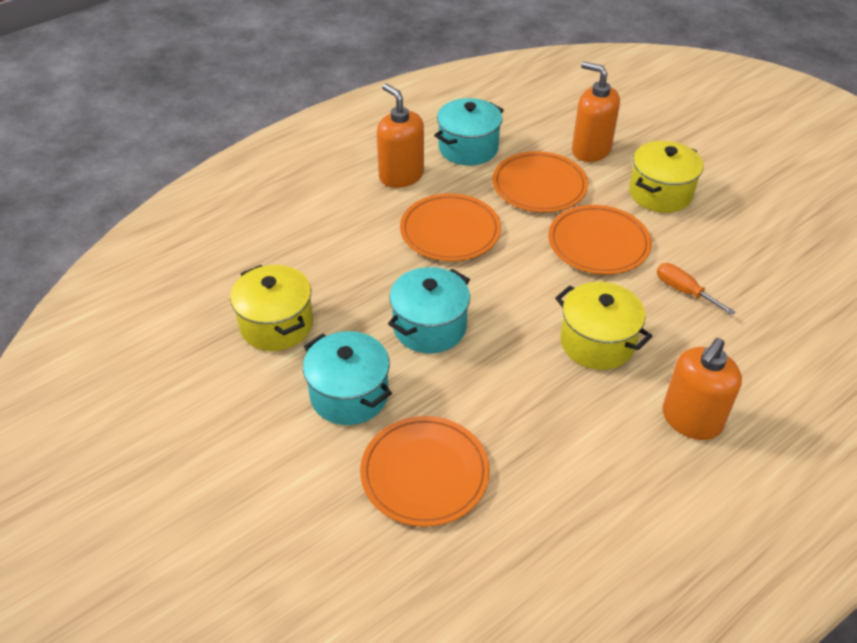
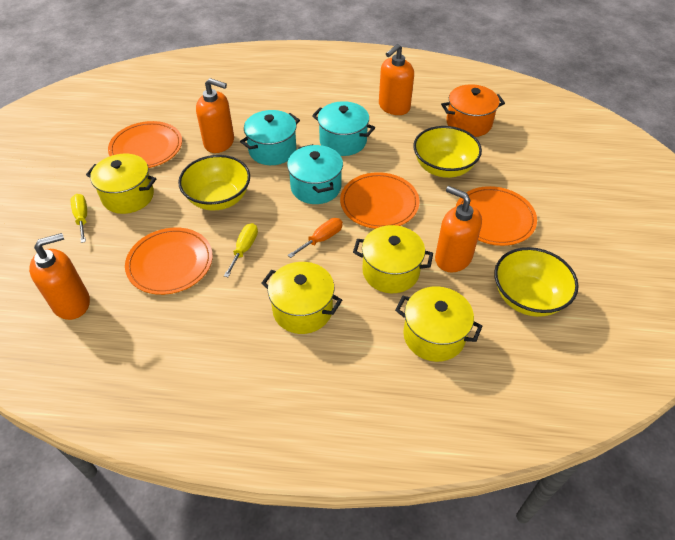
orange pot: 0 -> 1
orange soap dispenser: 3 -> 4
yellow bowl: 0 -> 3
yellow pot: 3 -> 4
yellow screwdriver: 0 -> 2

